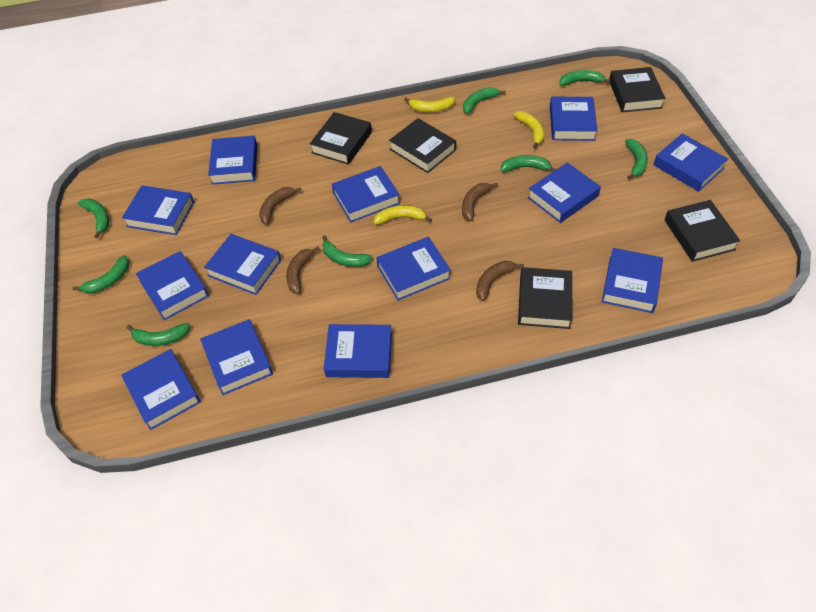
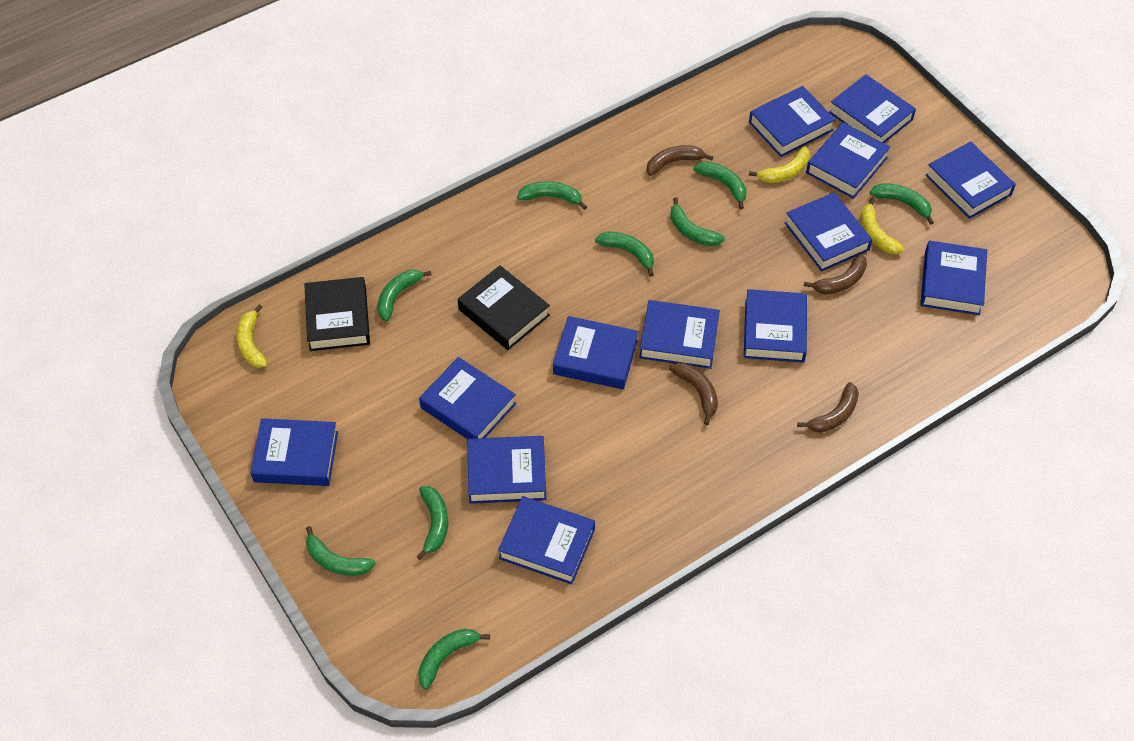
black book: 5 -> 2
green banana: 8 -> 9

